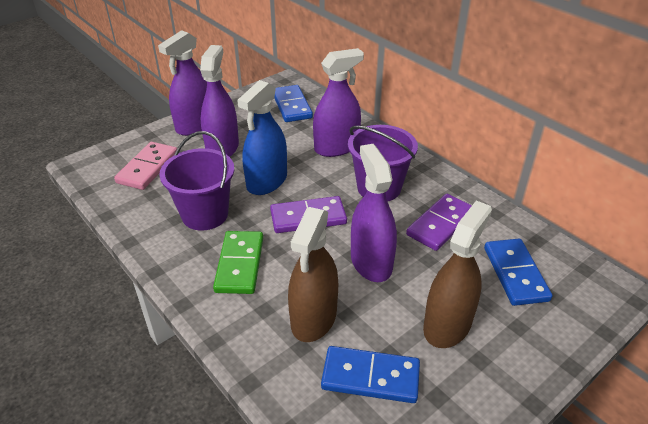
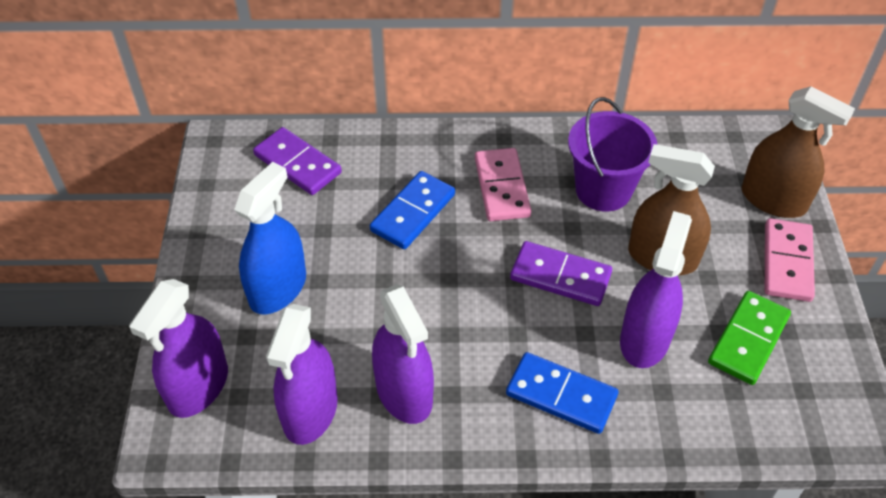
blue domino: 3 -> 2
pink domino: 1 -> 2
purple bucket: 2 -> 1

